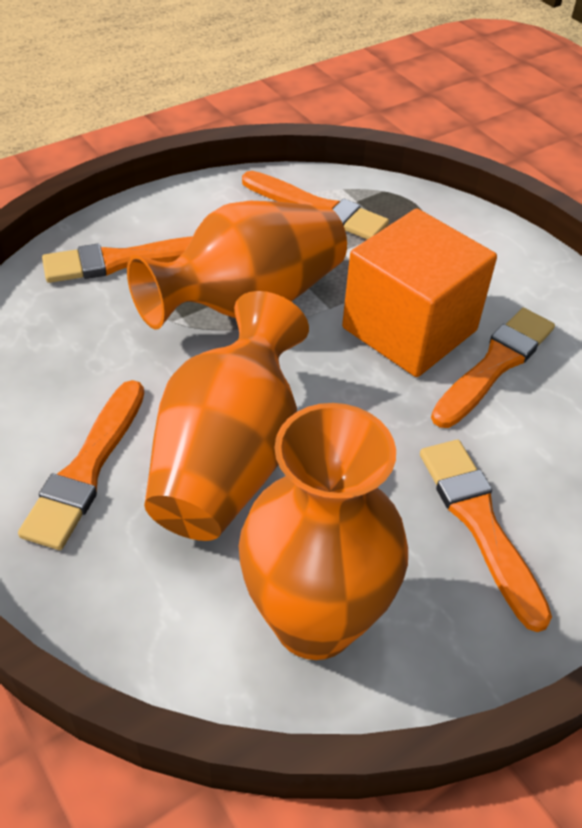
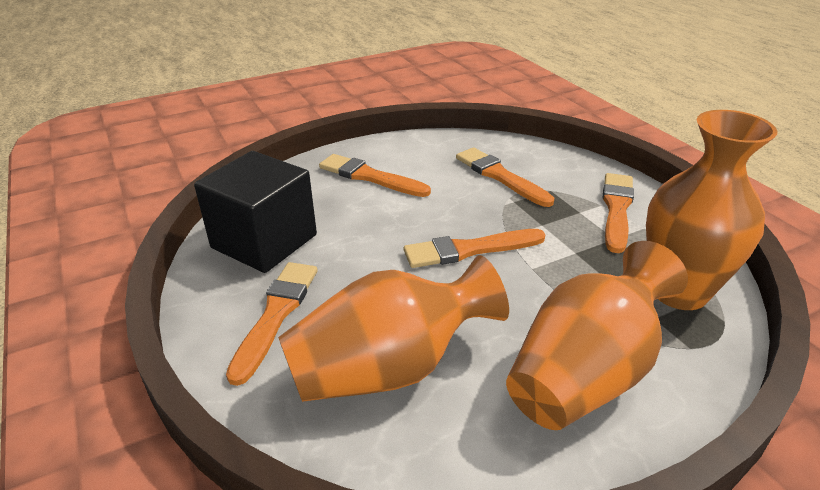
black cube: 0 -> 1
orange cube: 1 -> 0

